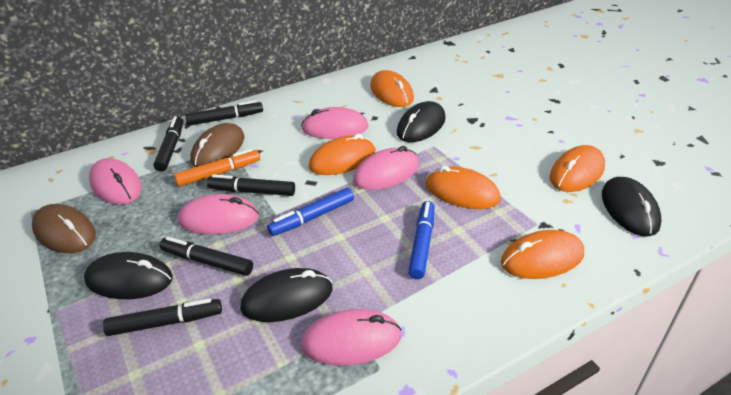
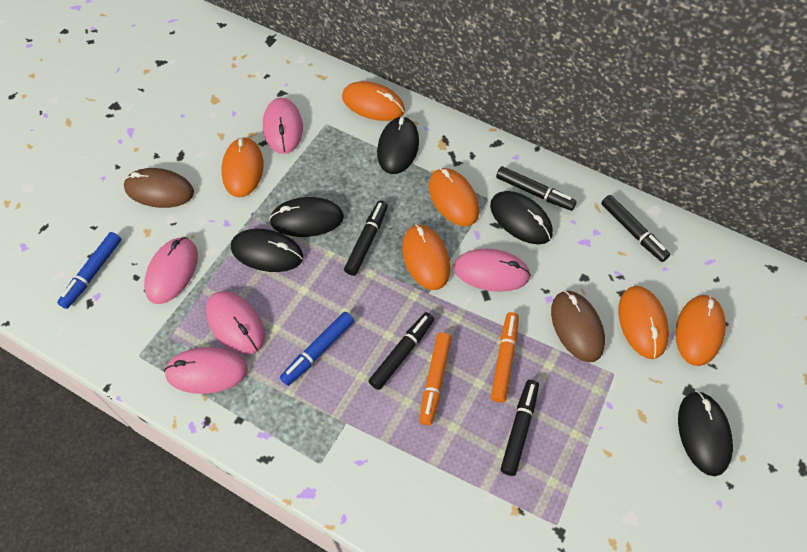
black mouse: 4 -> 5
orange marker: 1 -> 2
orange mouse: 5 -> 6

